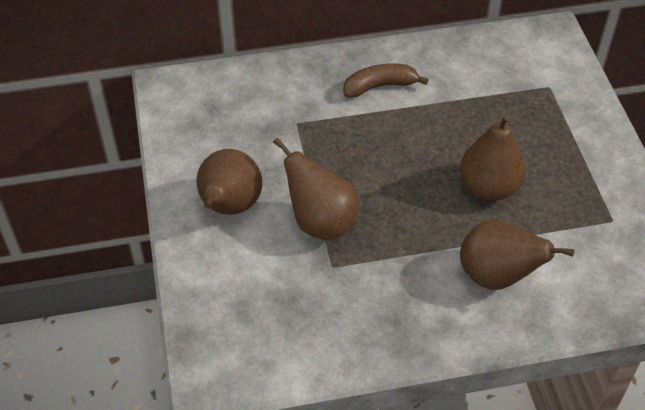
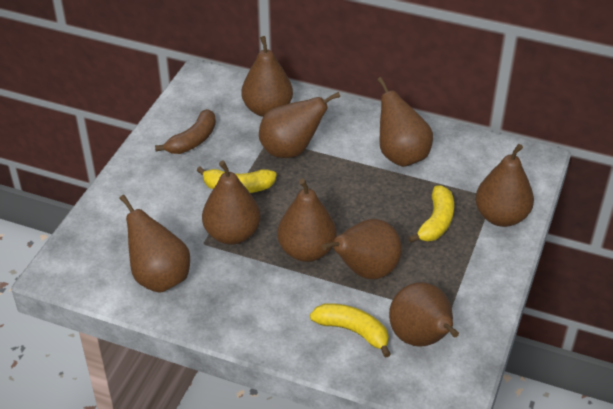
brown pear: 4 -> 9
yellow banana: 0 -> 3

